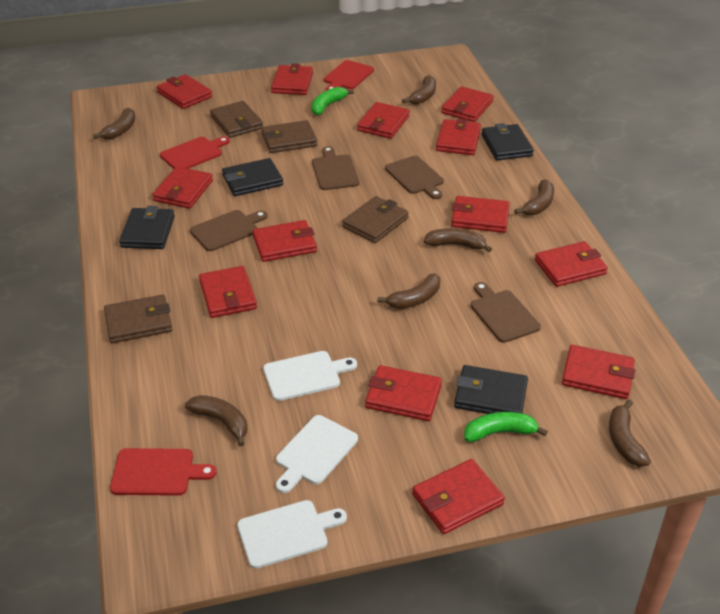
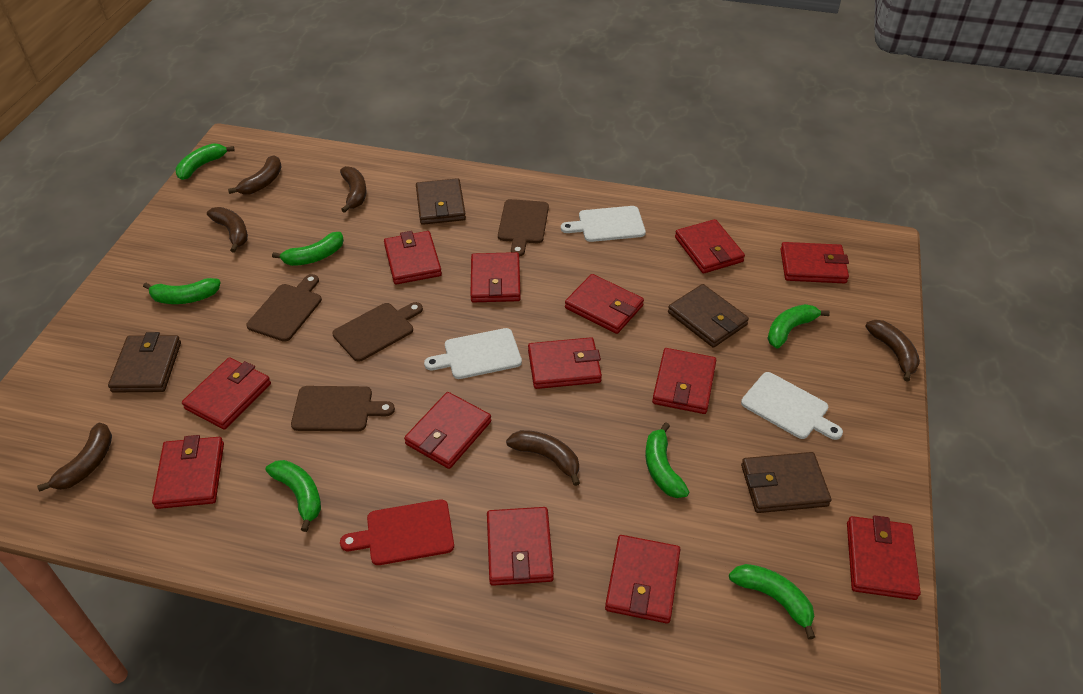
black wallet: 4 -> 0
brown banana: 7 -> 6
green banana: 2 -> 7
red cutting board: 3 -> 1

